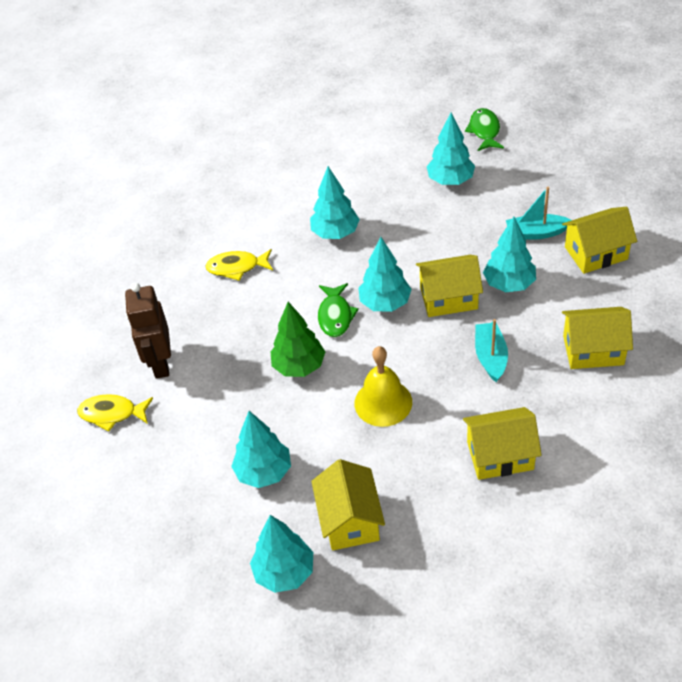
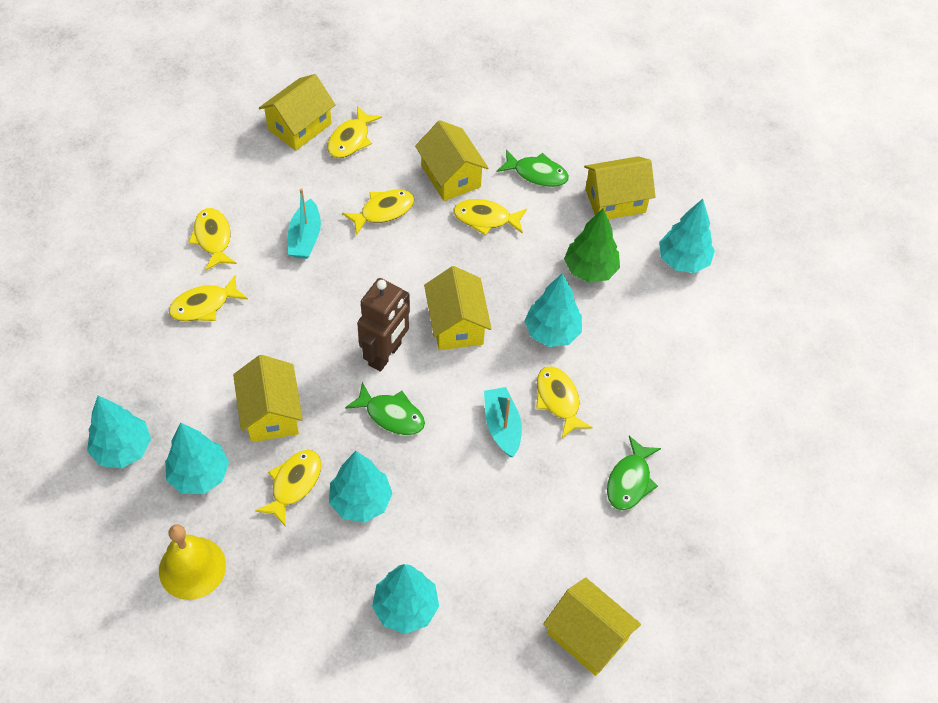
green fish: 2 -> 3
yellow fish: 2 -> 7
yellow house: 5 -> 6

